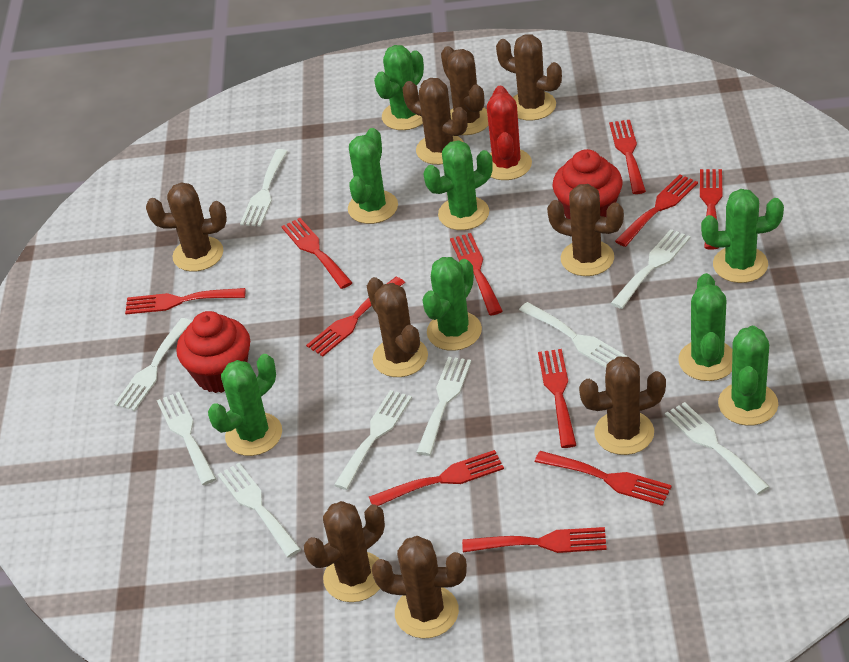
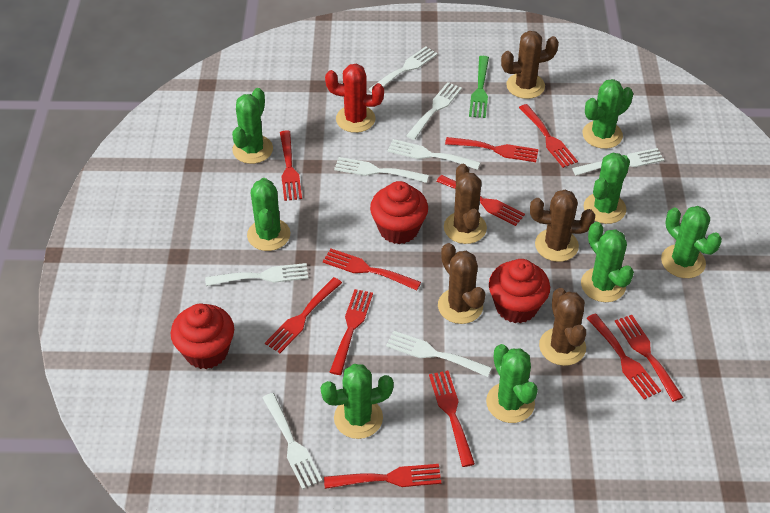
brown cactus: 9 -> 5
green fork: 0 -> 1
red cupcake: 2 -> 3
white fork: 9 -> 8

